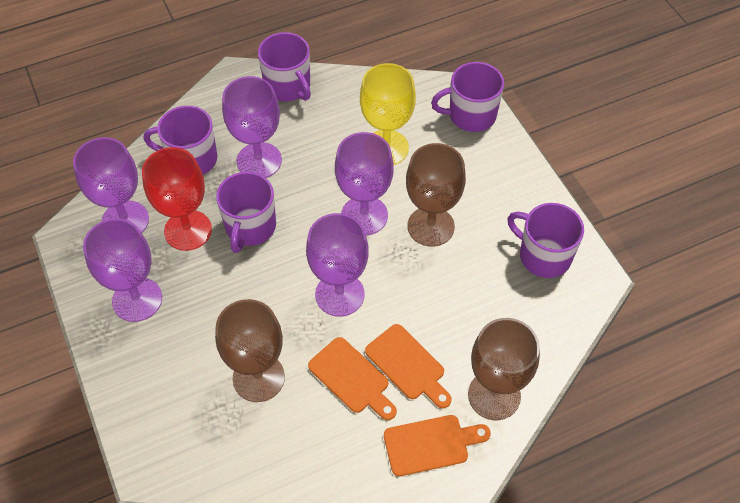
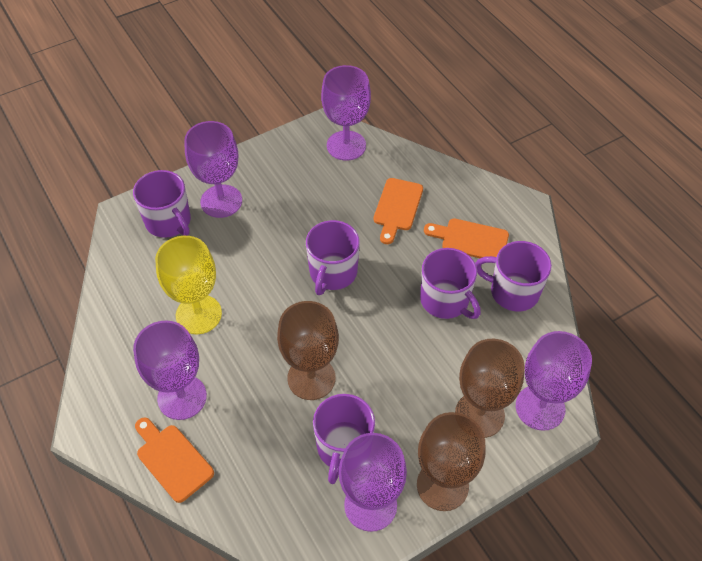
red goblet: 1 -> 0

